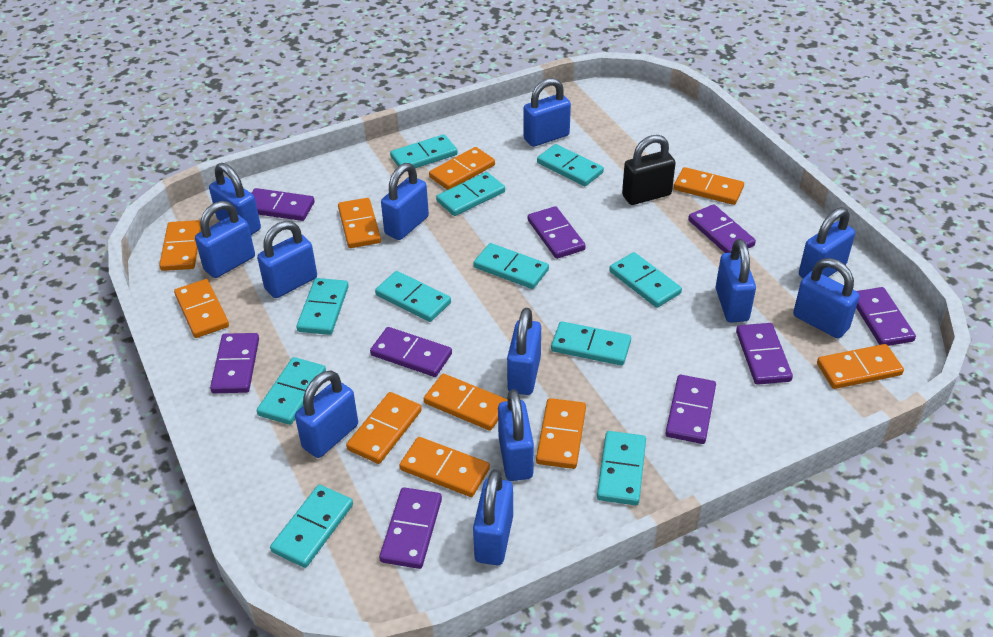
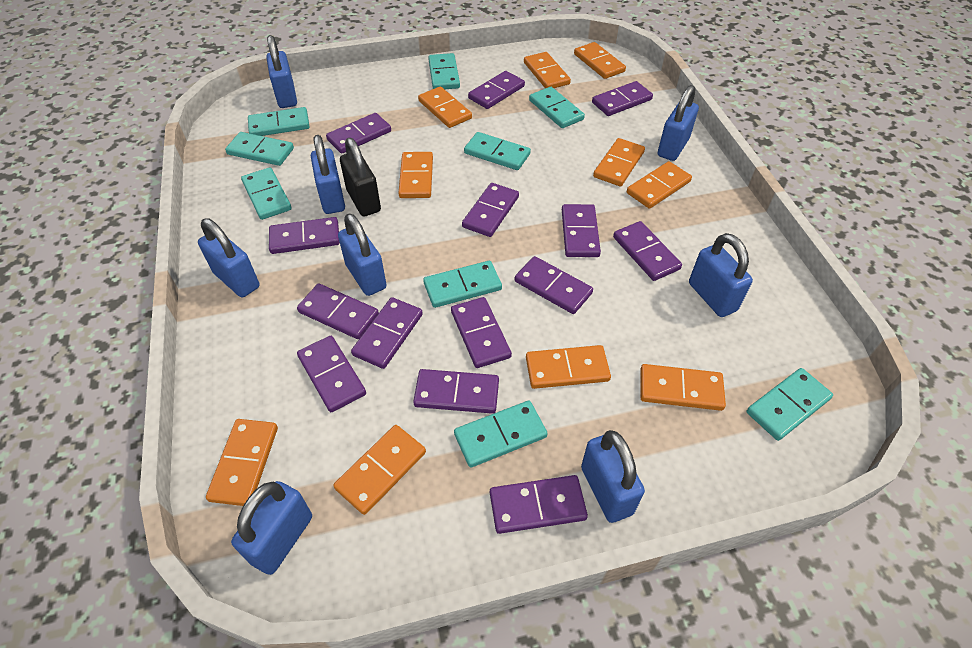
blue padlock: 12 -> 8
purple domino: 9 -> 14
turquoise domino: 11 -> 9

